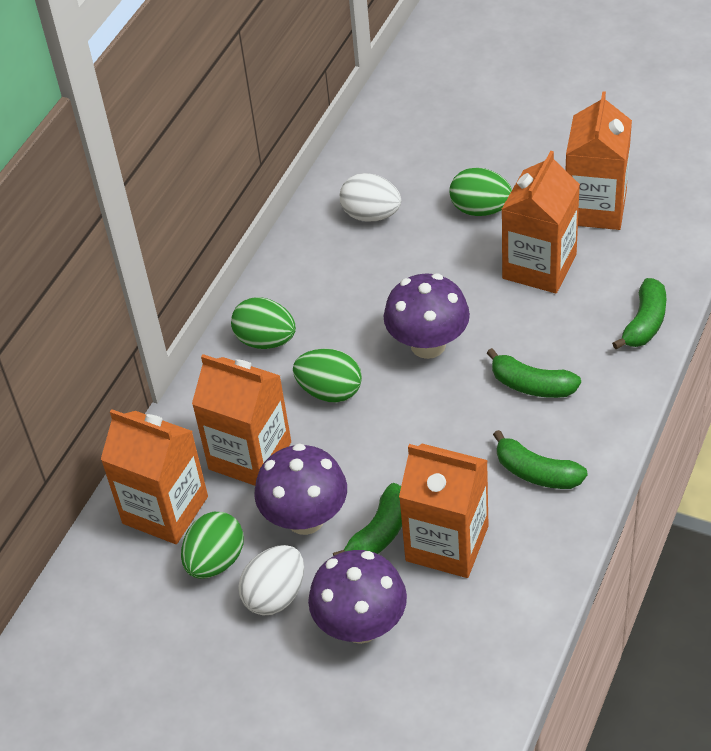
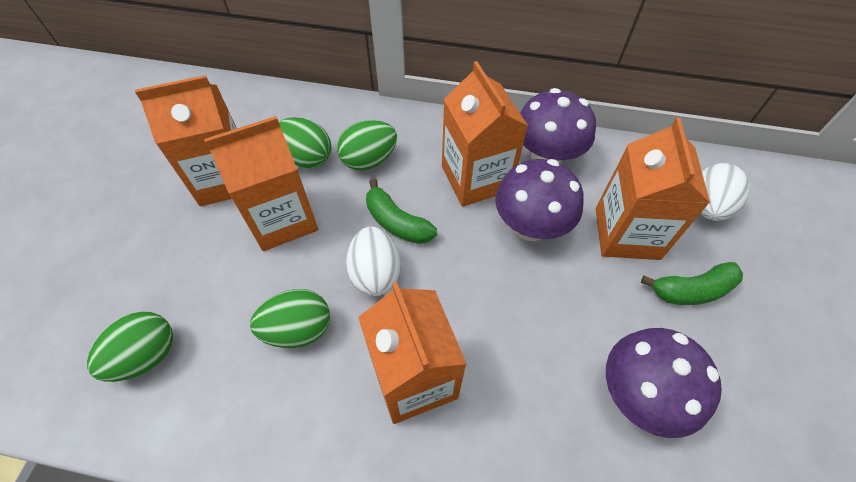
green banana: 4 -> 2

